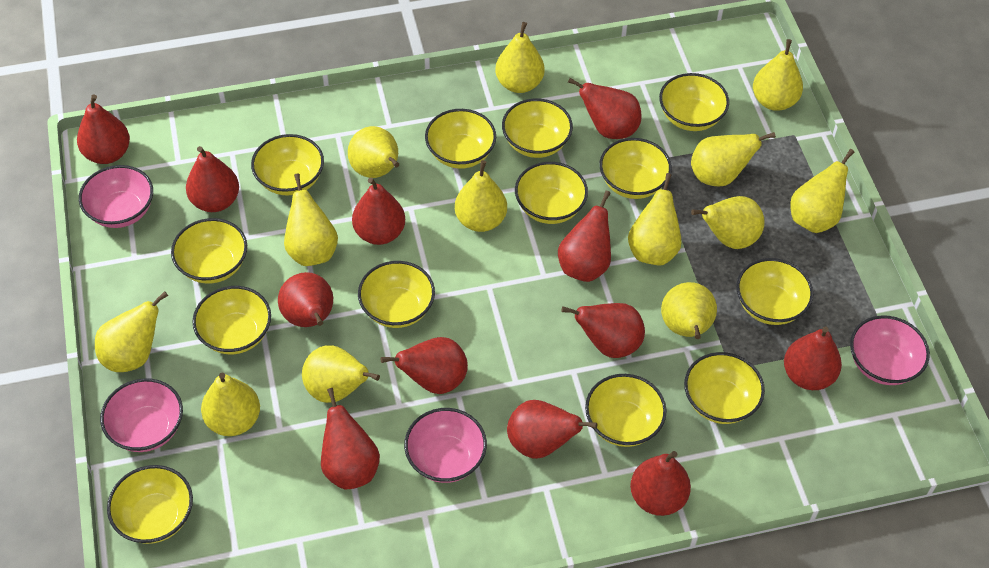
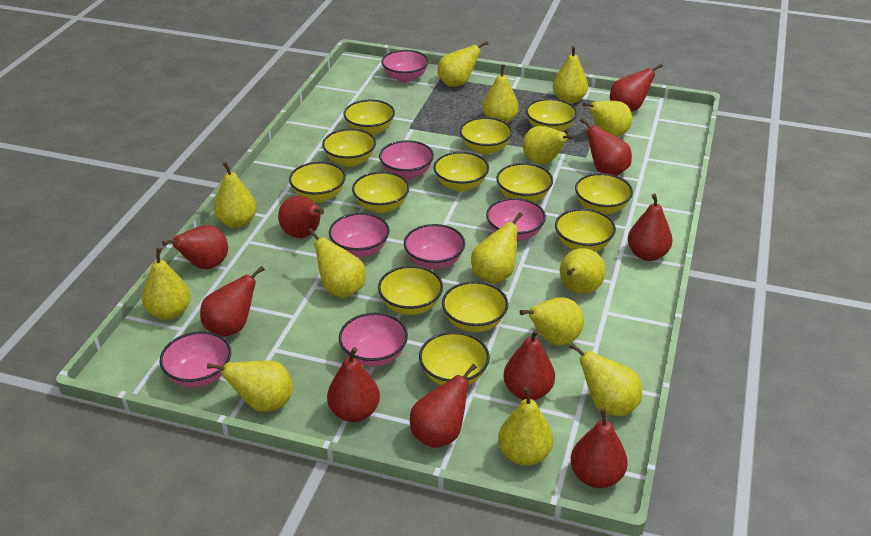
pink bowl: 4 -> 7
red pear: 12 -> 10
yellow pear: 13 -> 14

